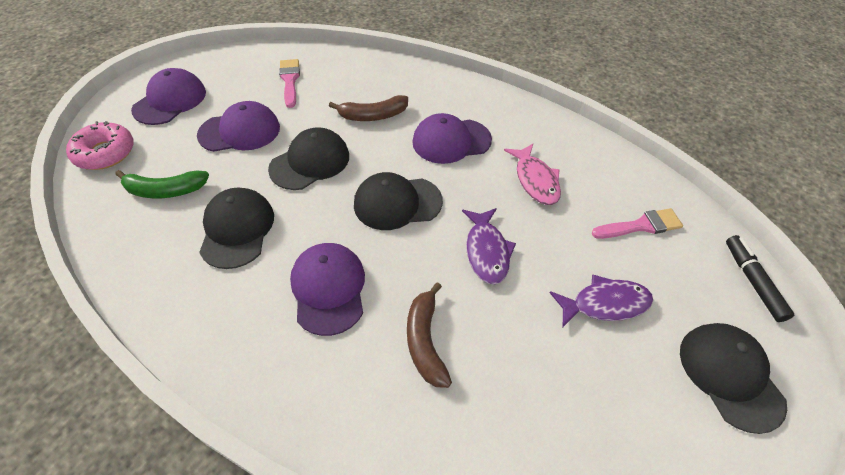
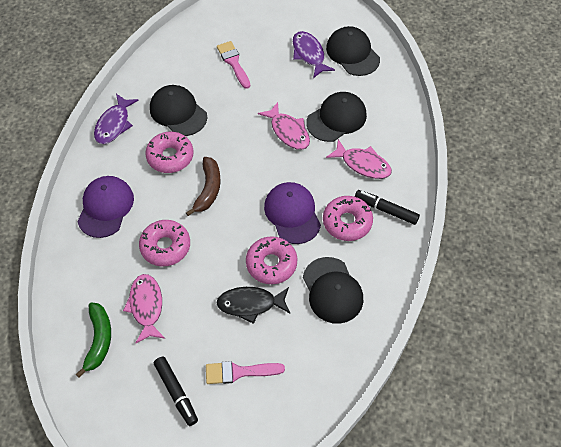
black fish: 0 -> 1
black marker: 1 -> 2
brown banana: 2 -> 1
pink donut: 1 -> 4
pink fish: 1 -> 3
purple cap: 4 -> 2

